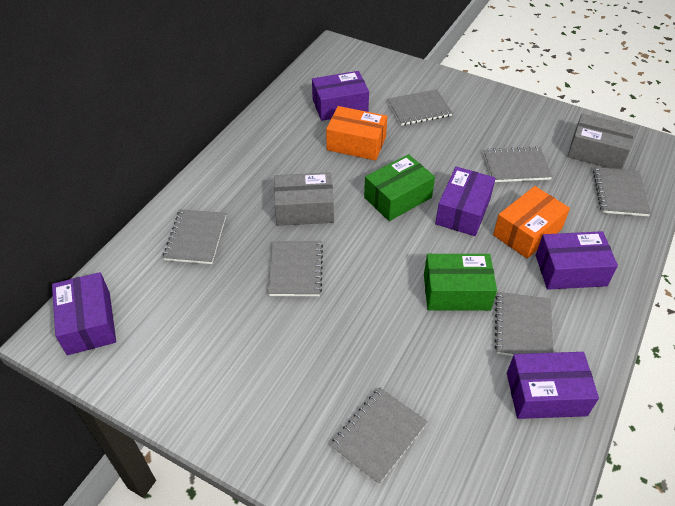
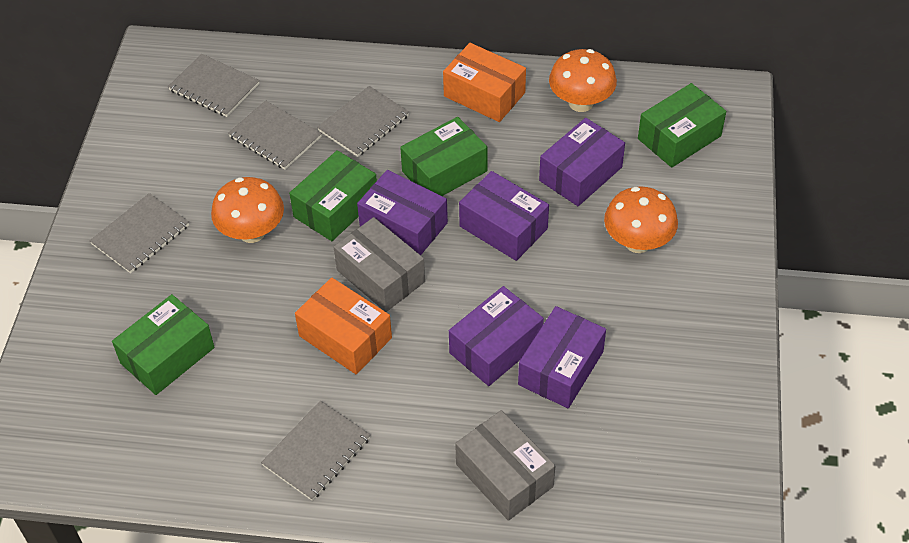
green box: 2 -> 4
grey notebook: 7 -> 5
orange mushroom: 0 -> 3

